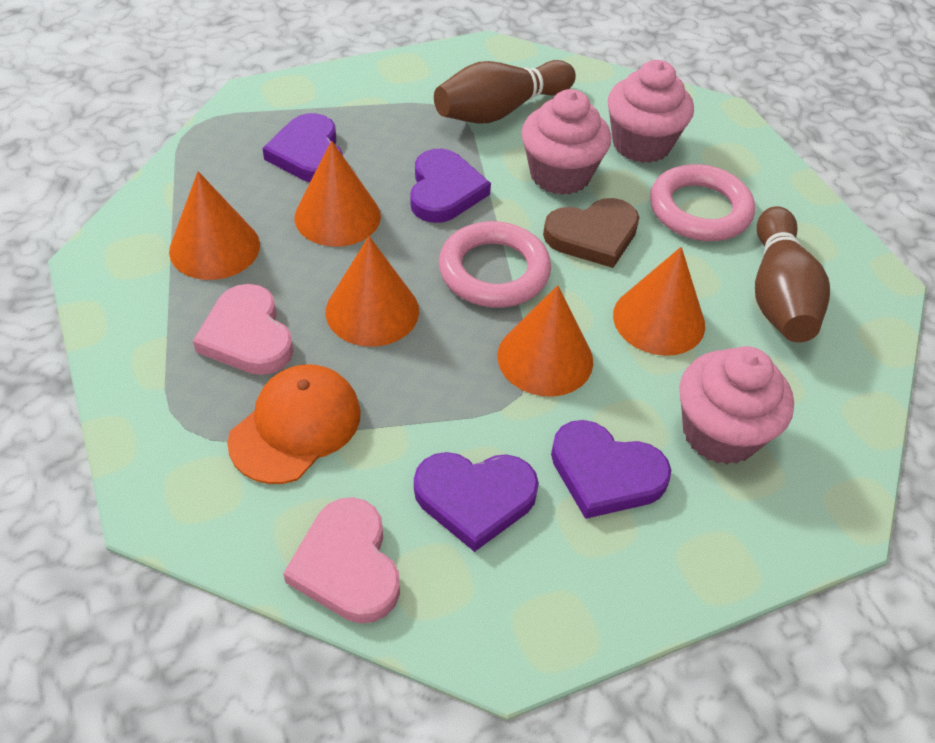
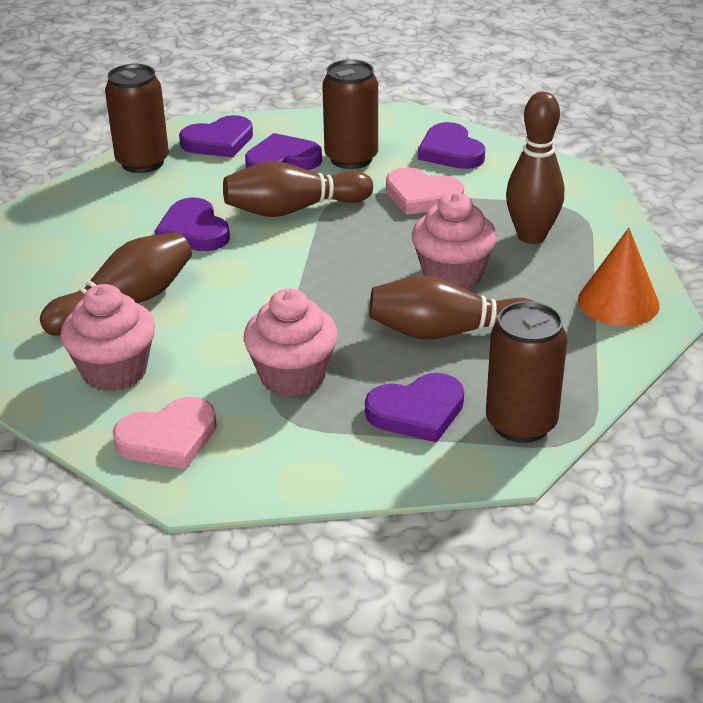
brown bowling pin: 2 -> 4
brown can: 0 -> 3
brown heart: 1 -> 0
orange cap: 1 -> 0
orange cone: 5 -> 1
pink ring: 2 -> 0
purple heart: 4 -> 5

